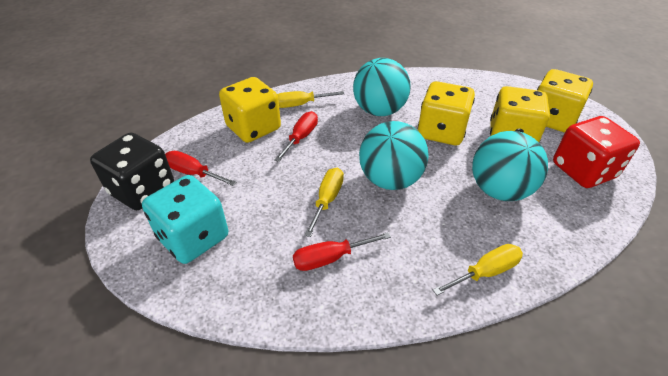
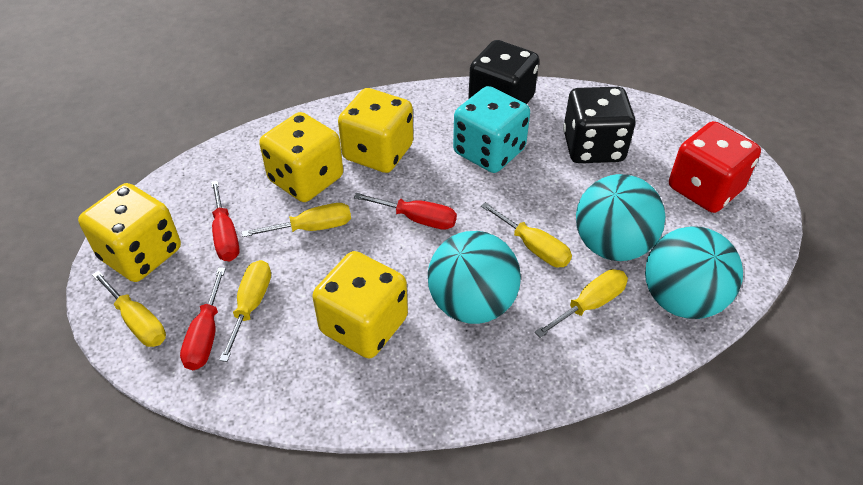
black dice: 1 -> 2
yellow screwdriver: 3 -> 5

